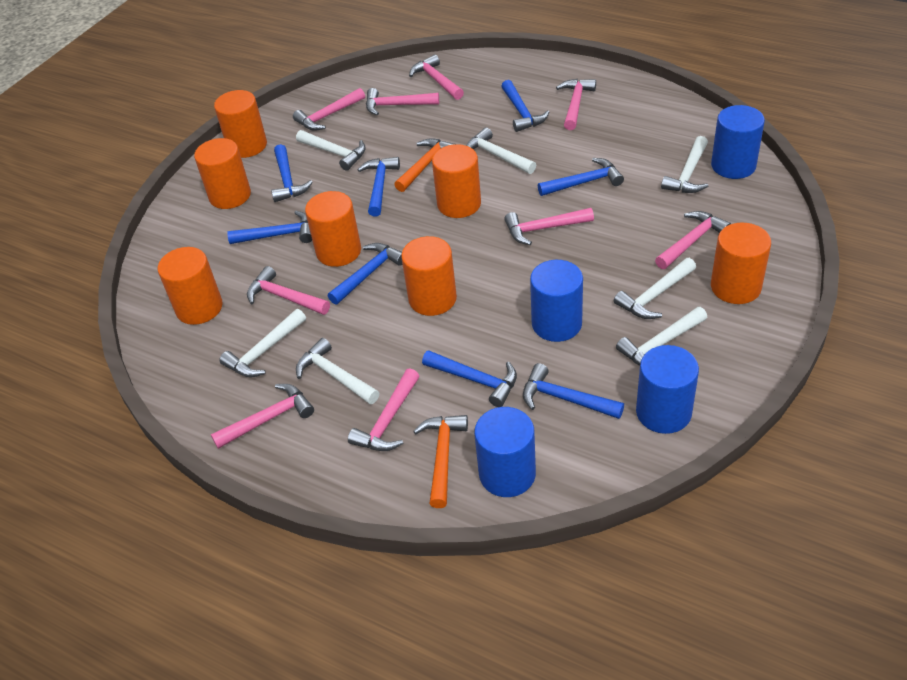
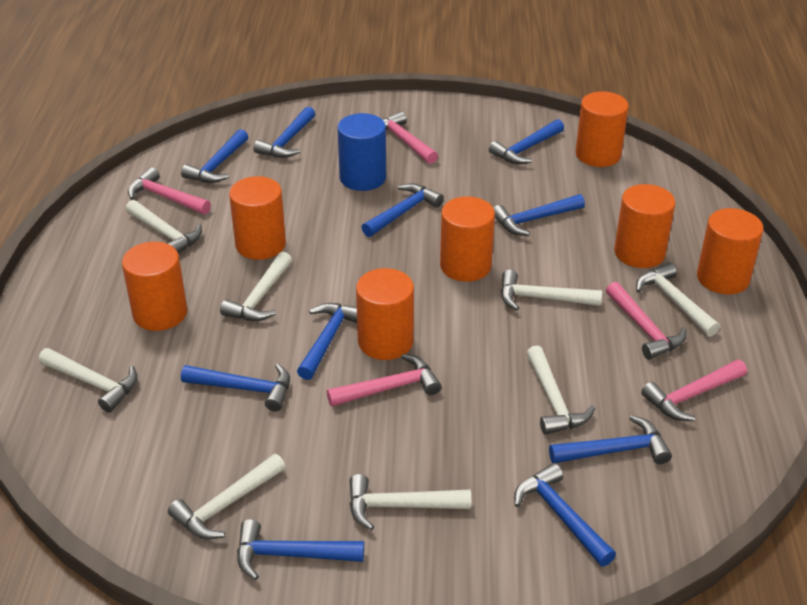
blue cylinder: 4 -> 1
blue hammer: 8 -> 10
orange hammer: 2 -> 0
pink hammer: 9 -> 5
white hammer: 7 -> 8

